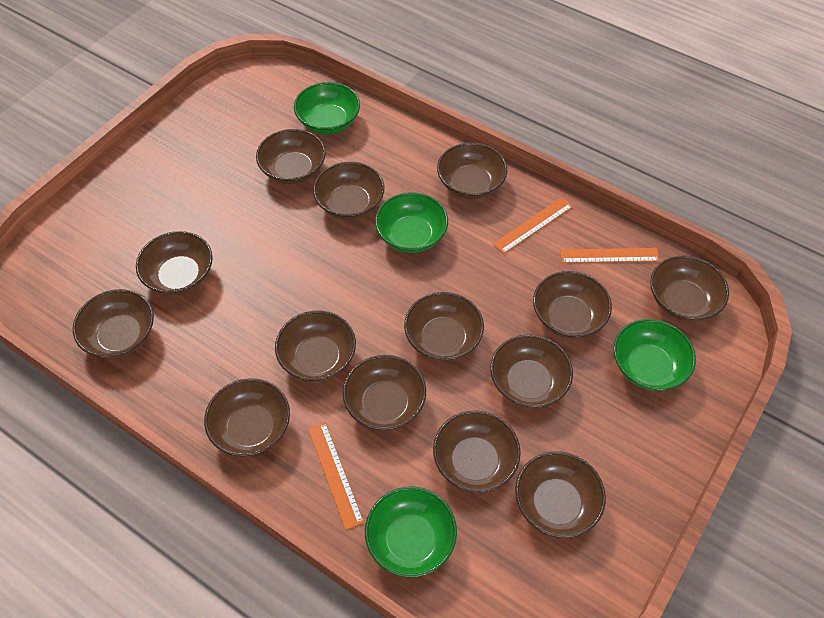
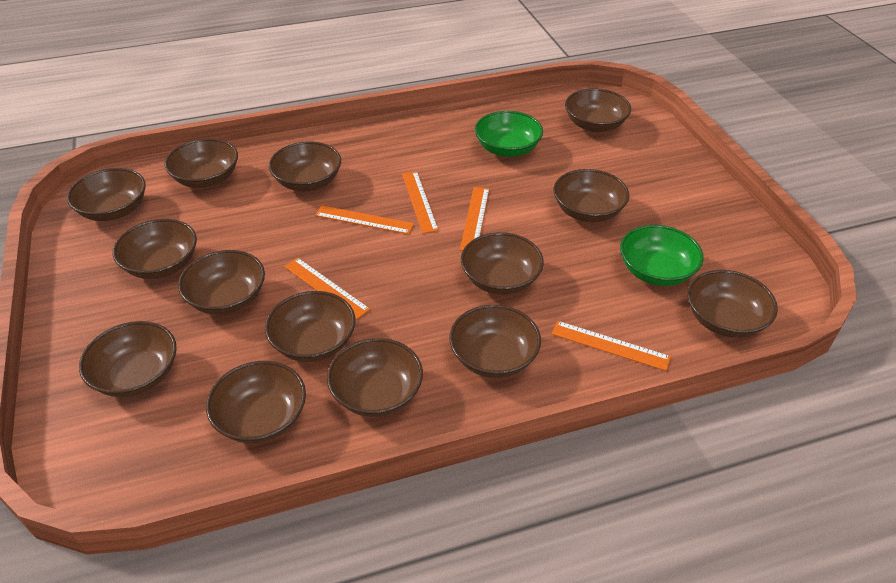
green bowl: 4 -> 2
orange ruler: 3 -> 5

